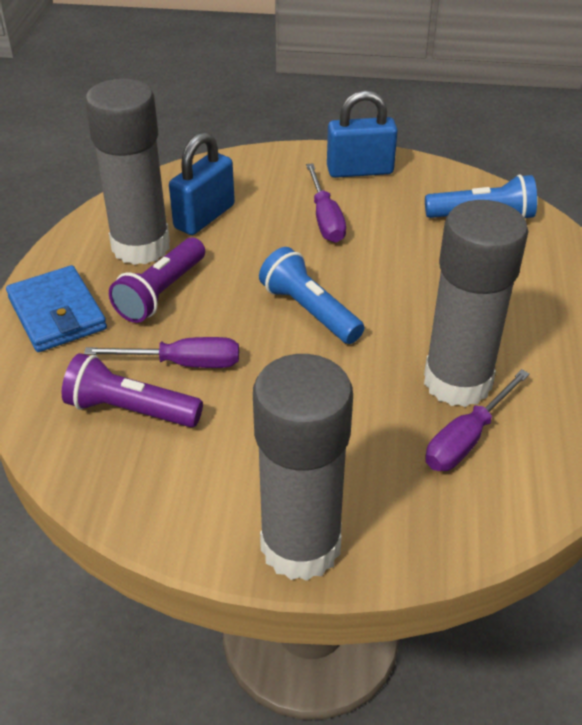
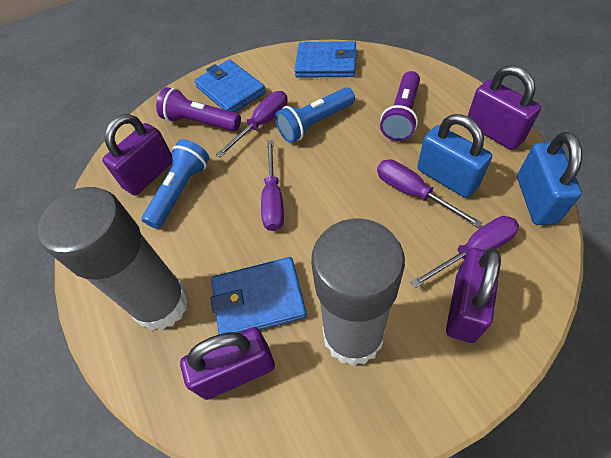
blue wallet: 1 -> 3
grey glue stick: 3 -> 2
purple padlock: 0 -> 4
purple screwdriver: 3 -> 4

